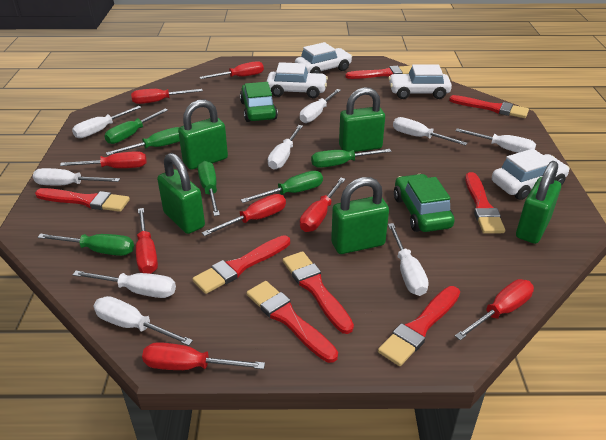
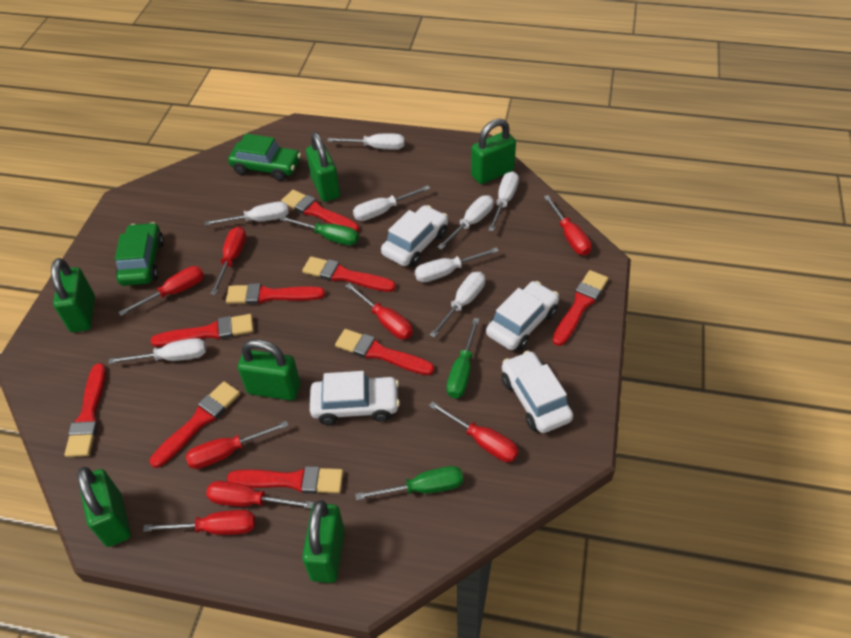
green padlock: 5 -> 6
green screwdriver: 6 -> 3
red brush: 8 -> 9
white screwdriver: 9 -> 8

